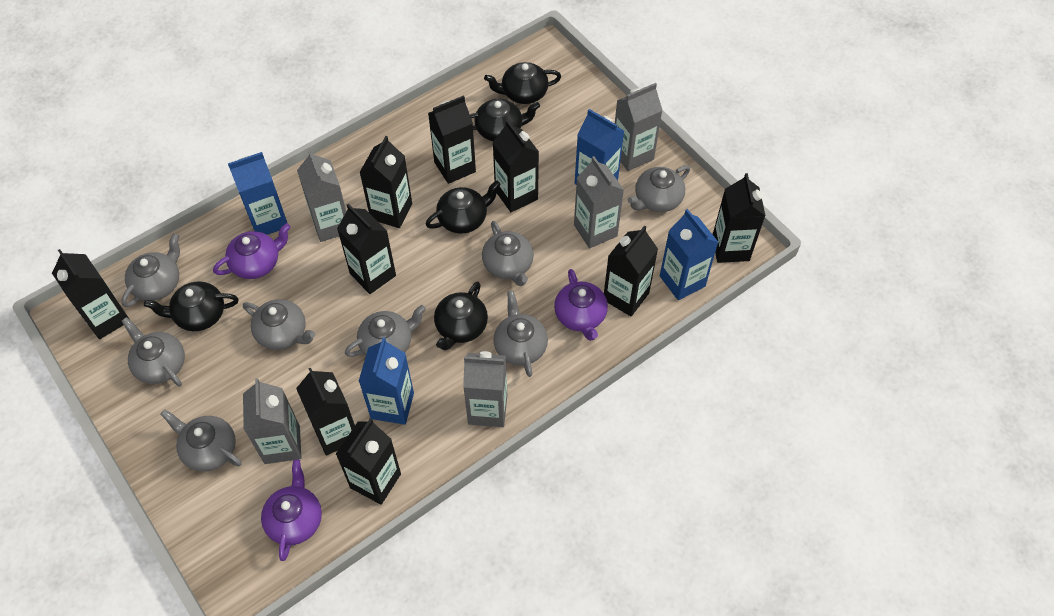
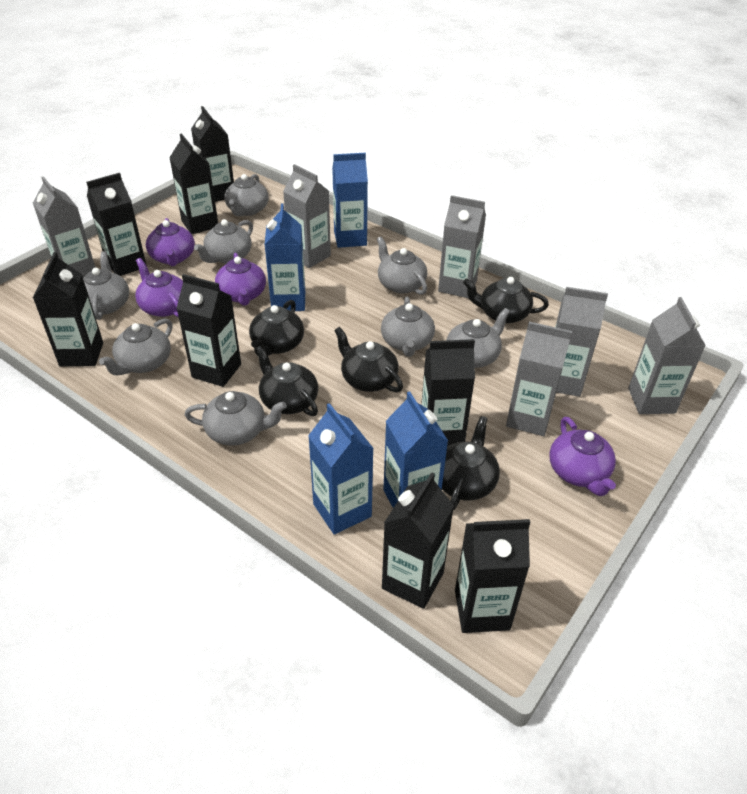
black carton: 9 -> 8
grey carton: 5 -> 6
purple teapot: 3 -> 4

